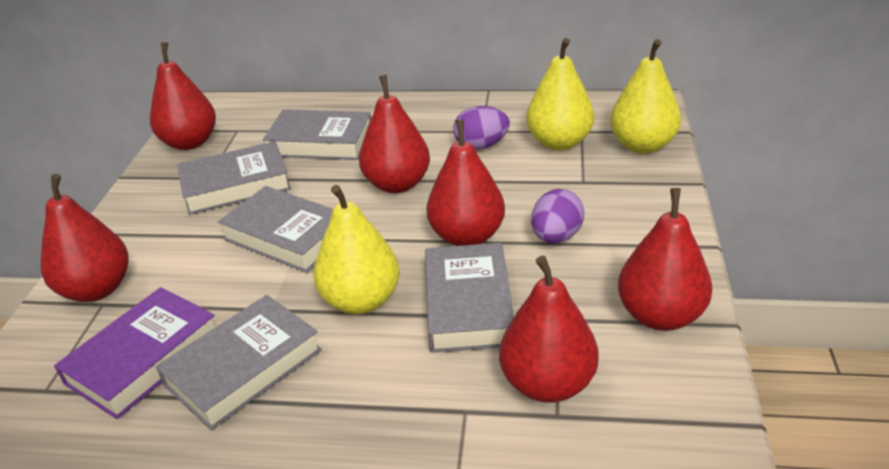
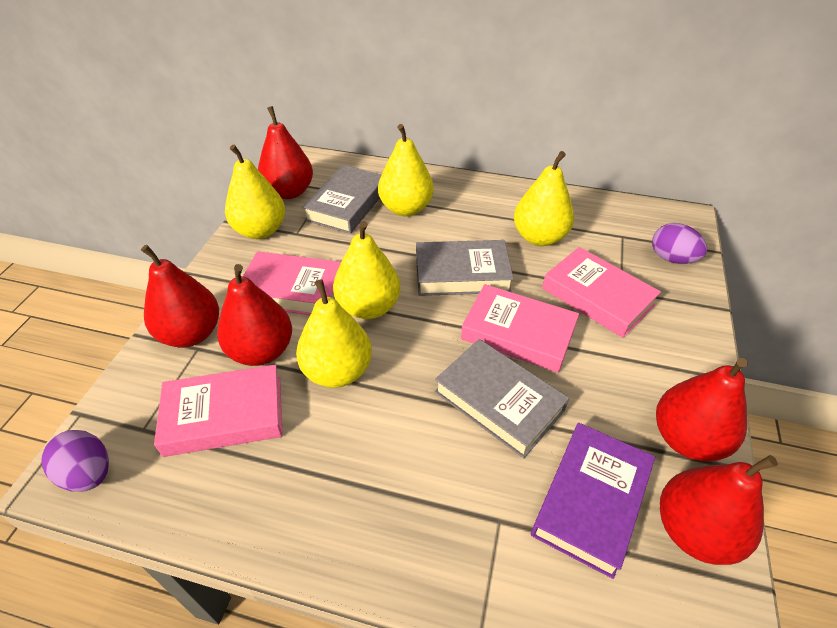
grey book: 5 -> 3
pink book: 0 -> 4
red pear: 6 -> 5
yellow pear: 3 -> 5

